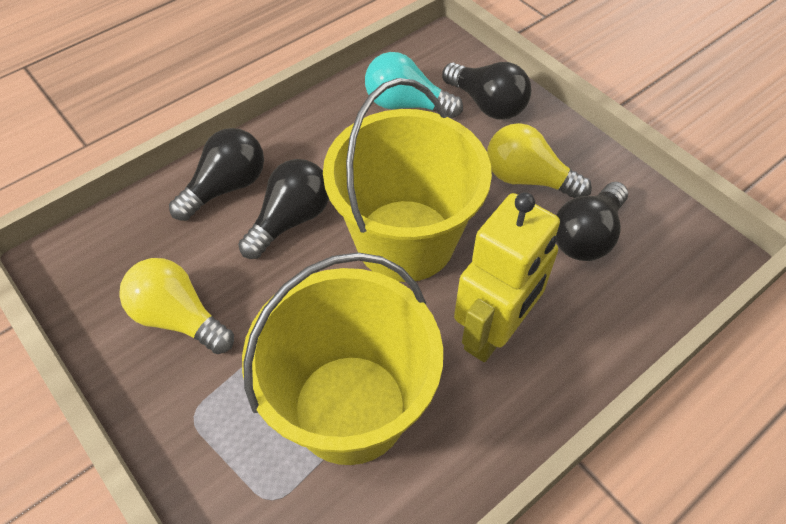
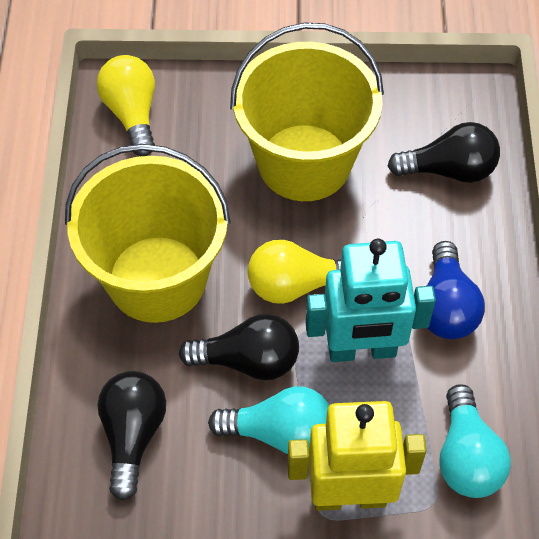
black light bulb: 4 -> 3
blue light bulb: 0 -> 1
turquoise light bulb: 1 -> 2
turquoise robot: 0 -> 1

